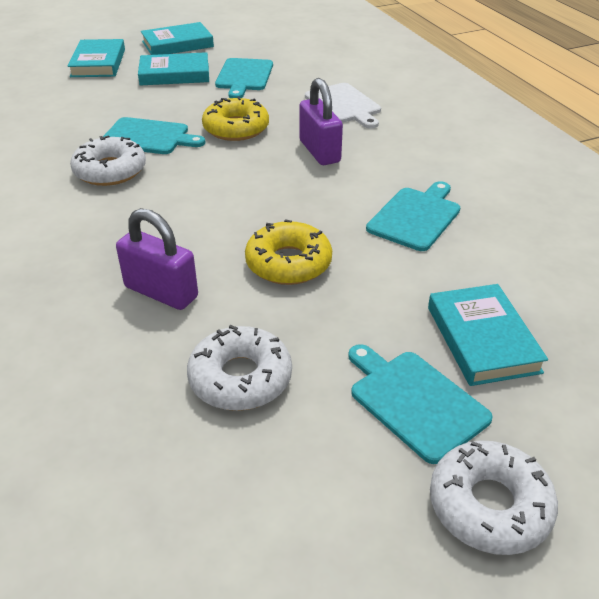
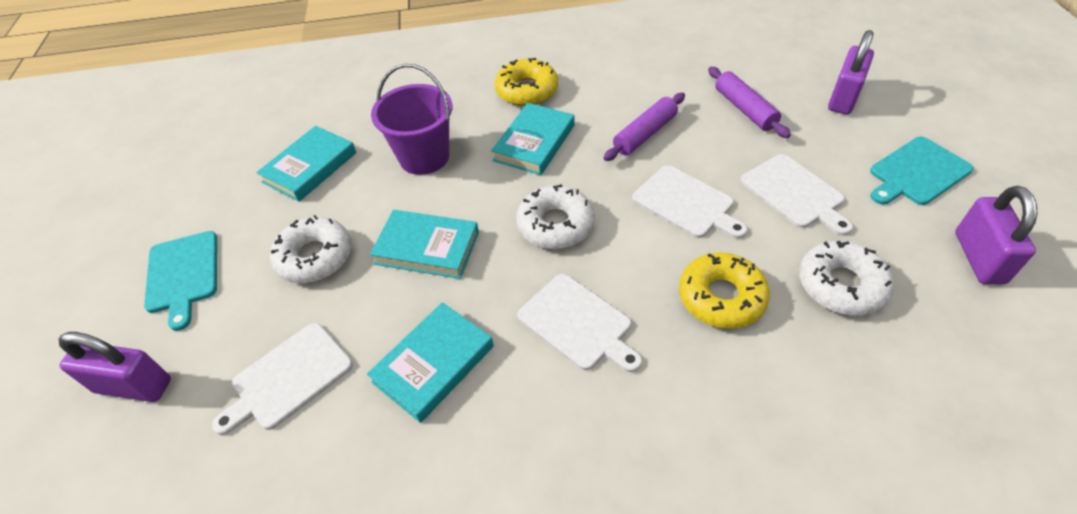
purple bucket: 0 -> 1
purple padlock: 2 -> 3
purple rolling pin: 0 -> 2
turquoise cutting board: 4 -> 2
white cutting board: 1 -> 4

